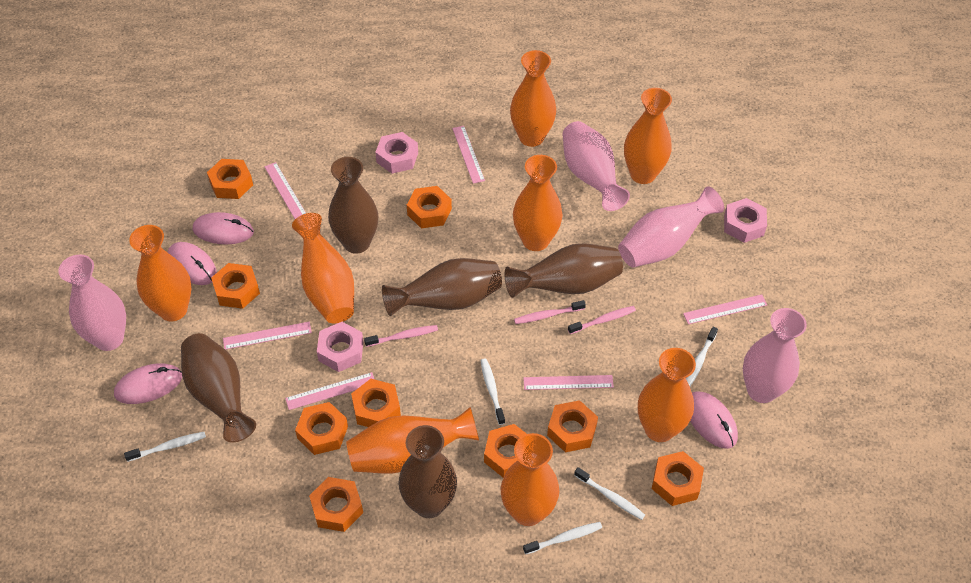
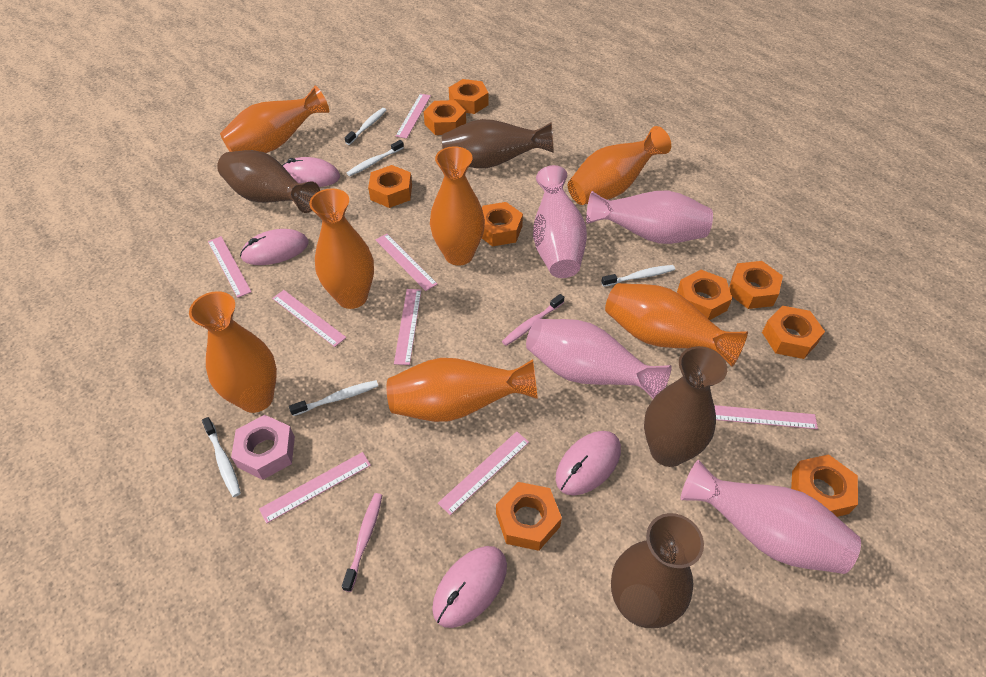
brown vase: 5 -> 4
orange vase: 8 -> 7
pink nut: 3 -> 1
pink ruler: 6 -> 8
pink toothbrush: 3 -> 2

